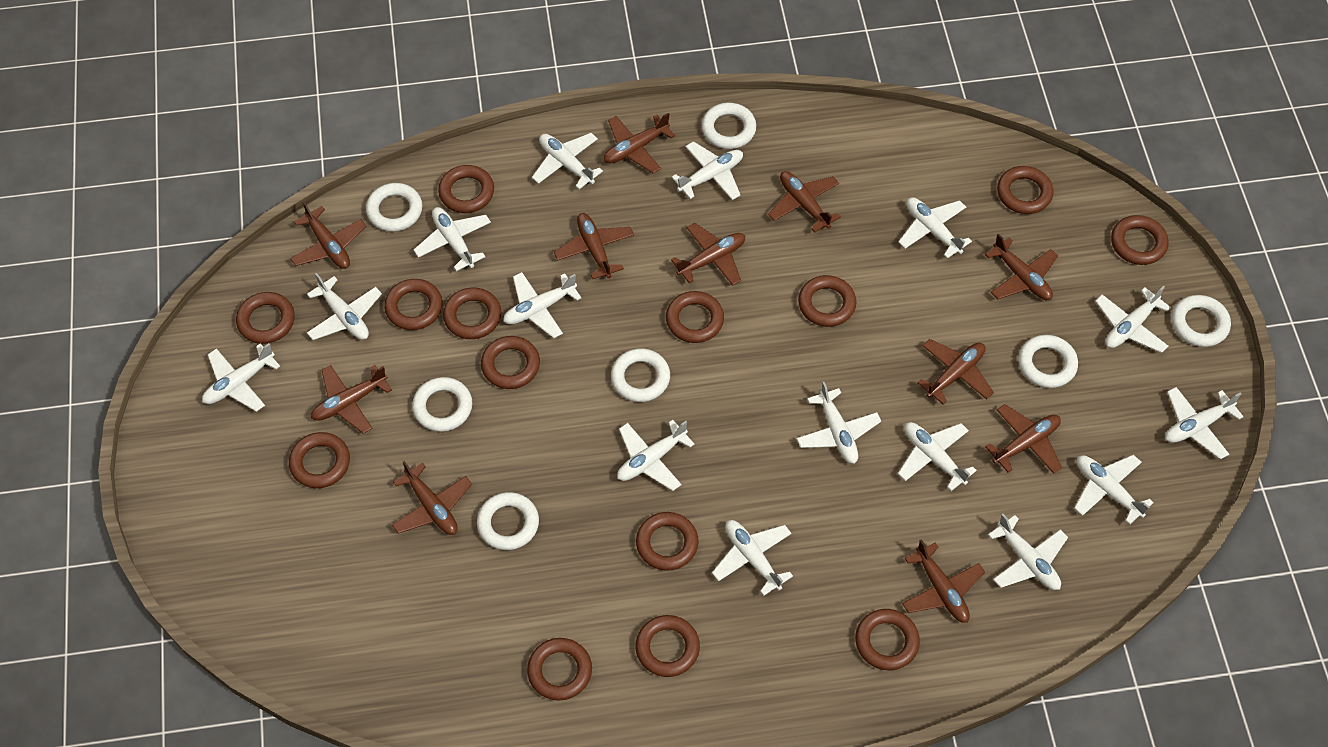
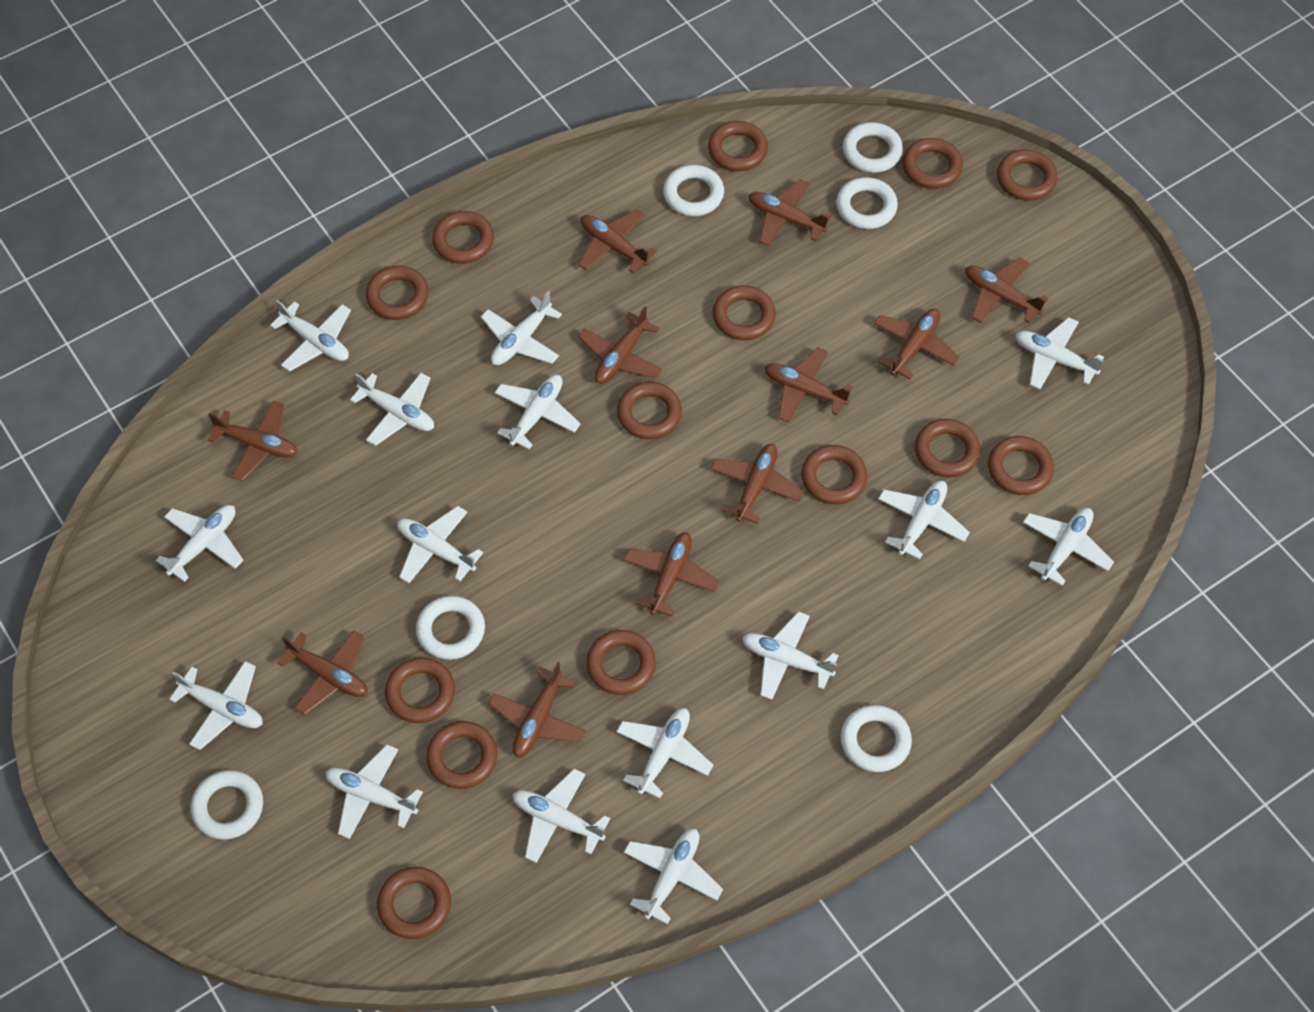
white ring: 7 -> 6

